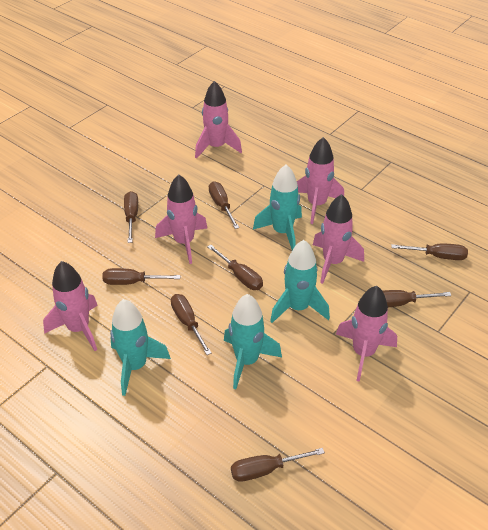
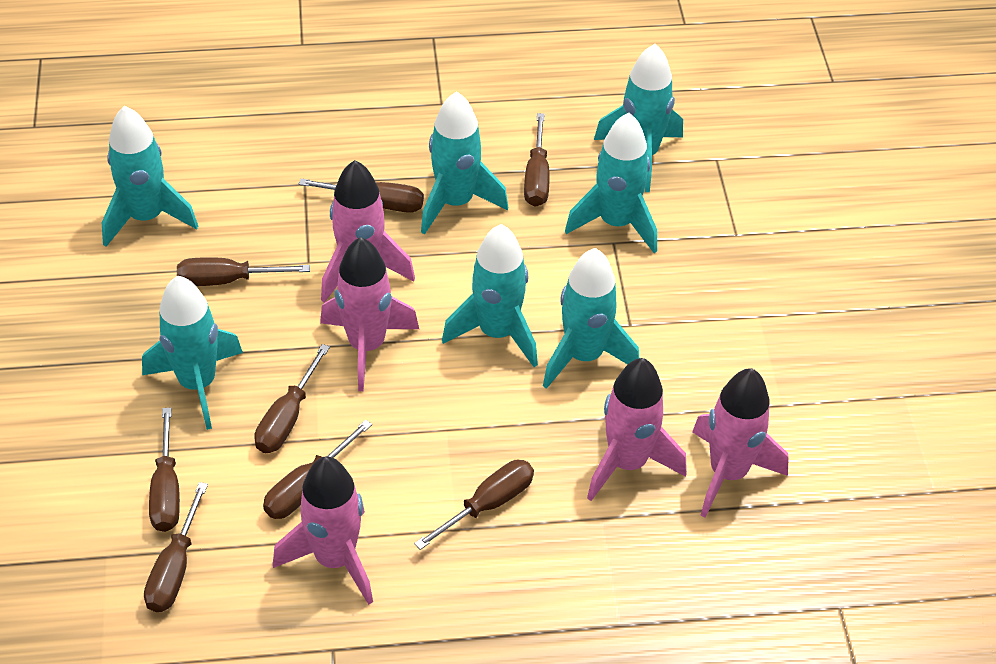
pink rocket: 6 -> 5
turquoise rocket: 4 -> 7

